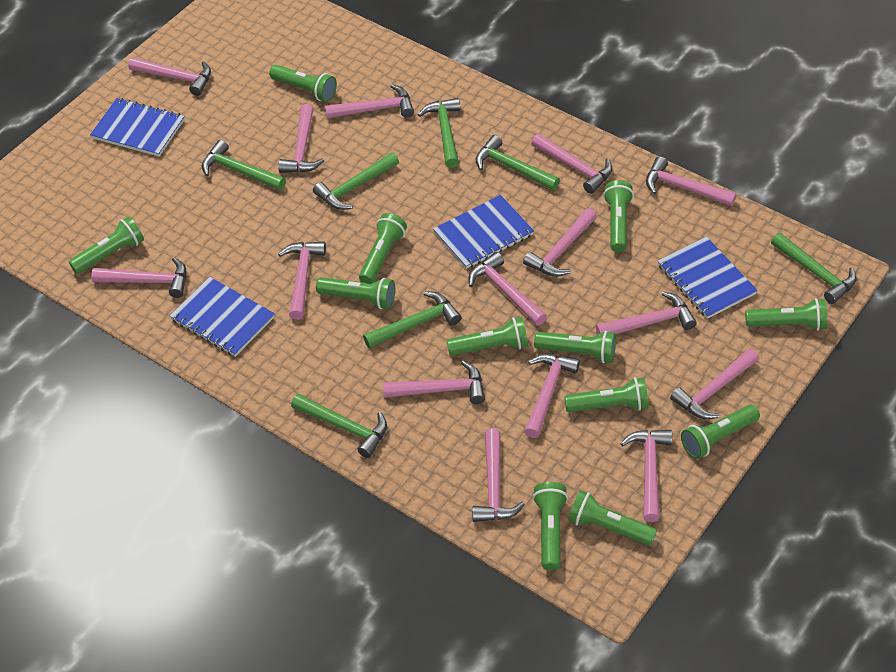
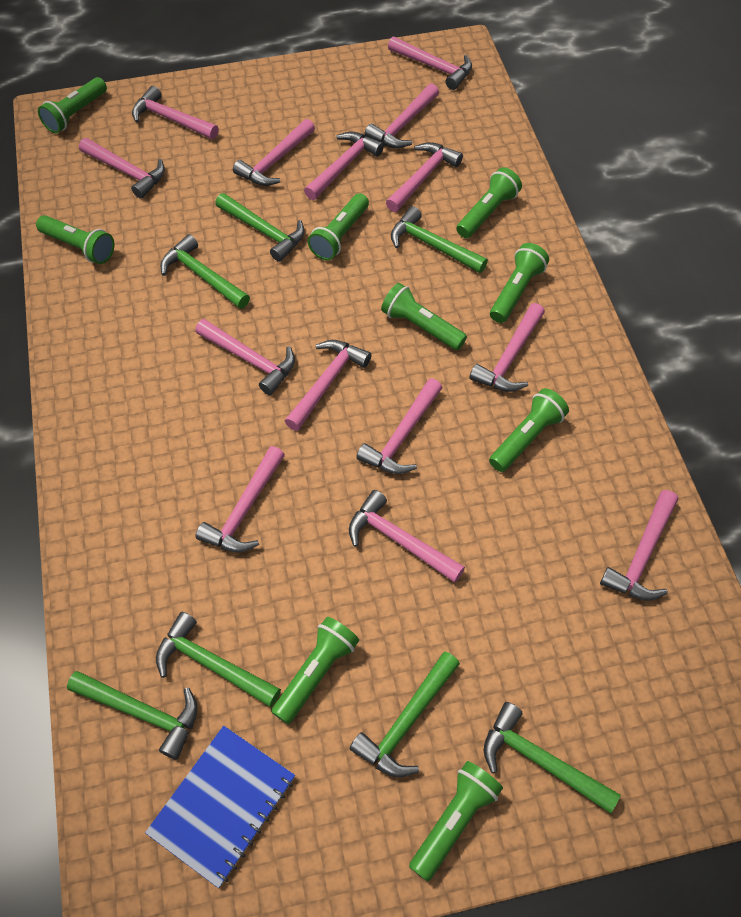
blue notebook: 4 -> 1
green flashlight: 12 -> 9
pink hammer: 15 -> 14

